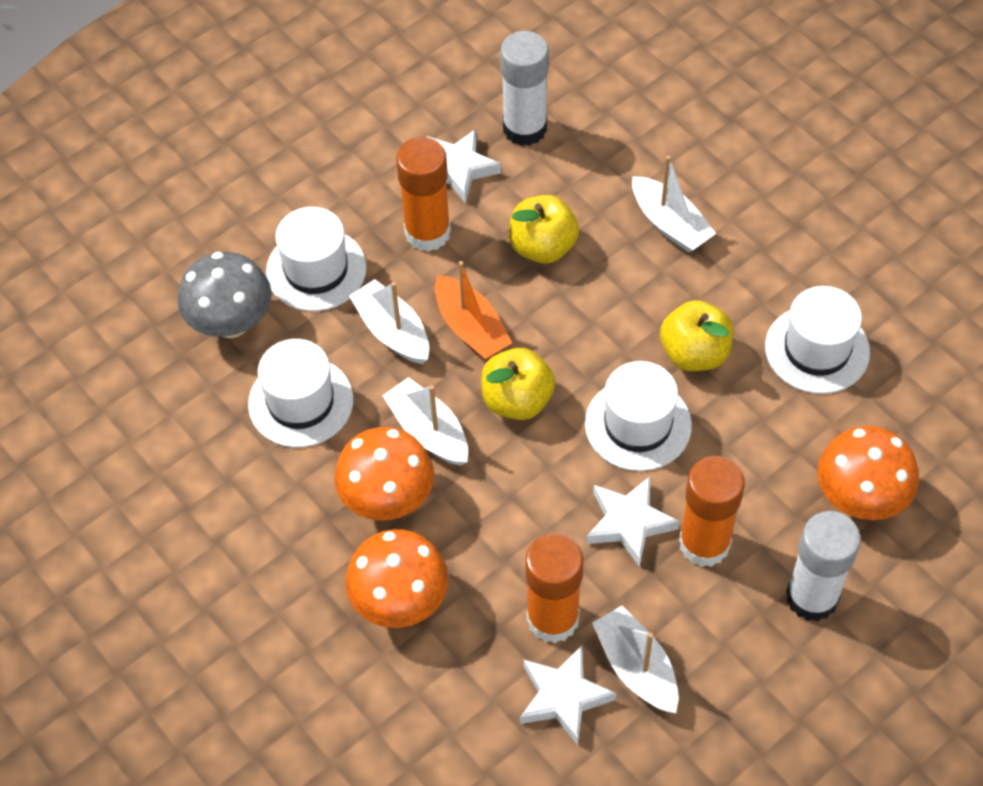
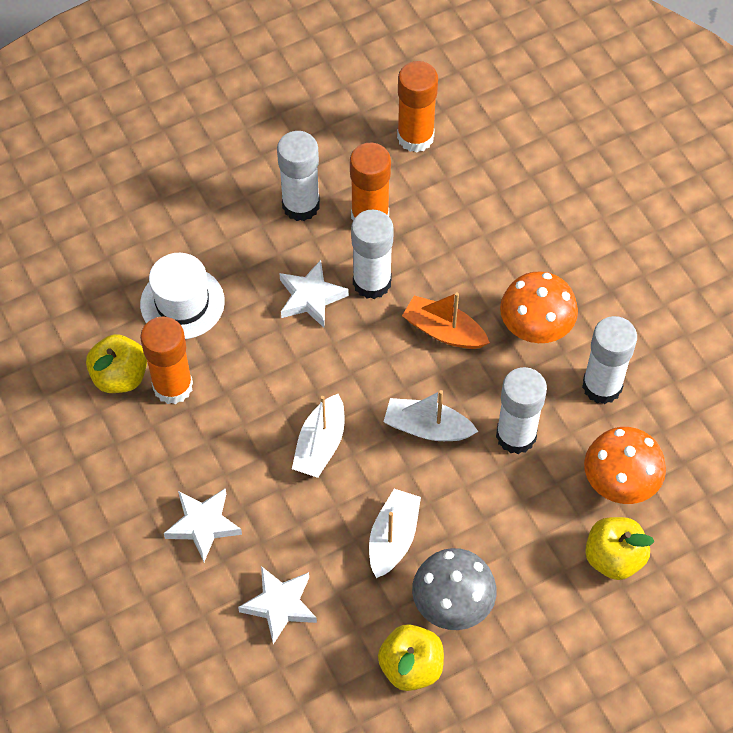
orange mushroom: 3 -> 2
white boat: 4 -> 3
white glue stick: 2 -> 4
white hat: 4 -> 1

